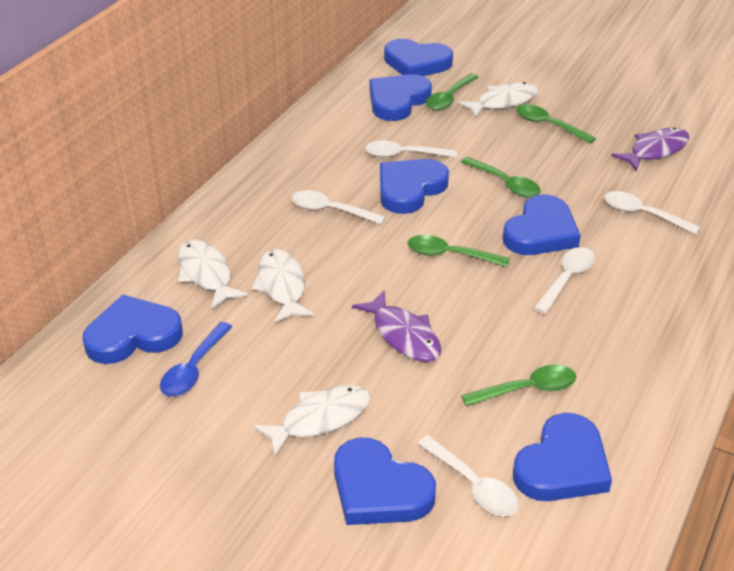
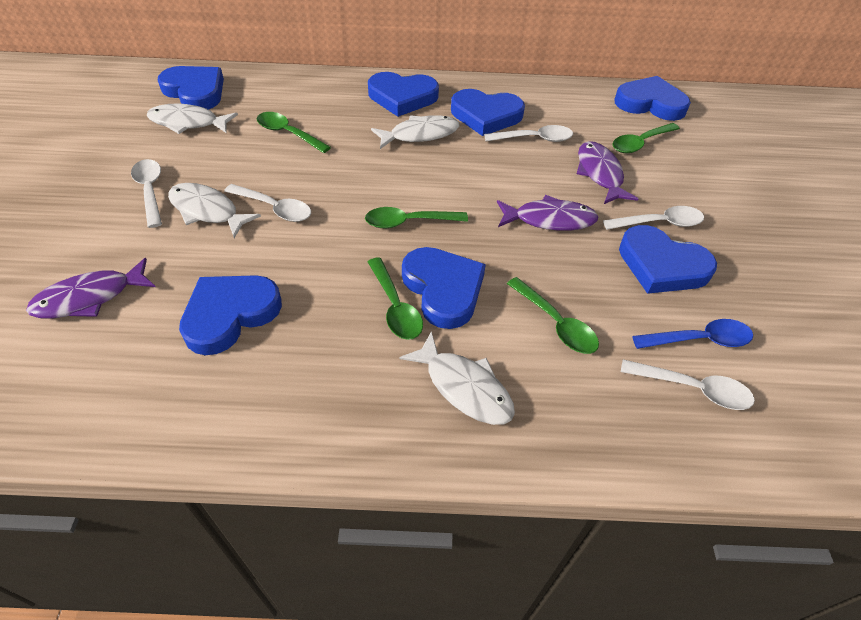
purple fish: 2 -> 3

